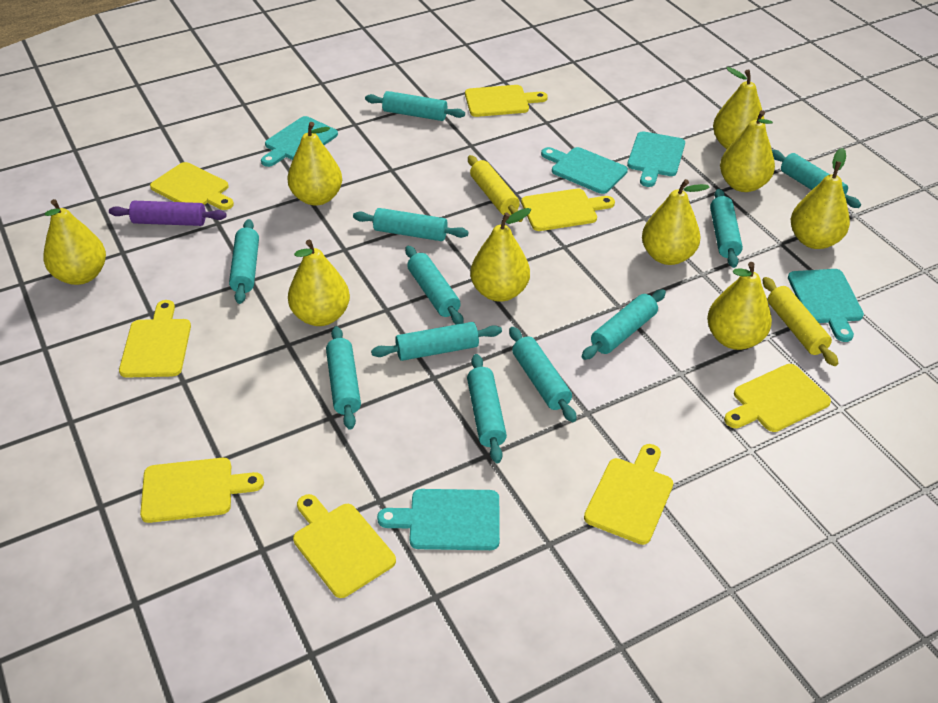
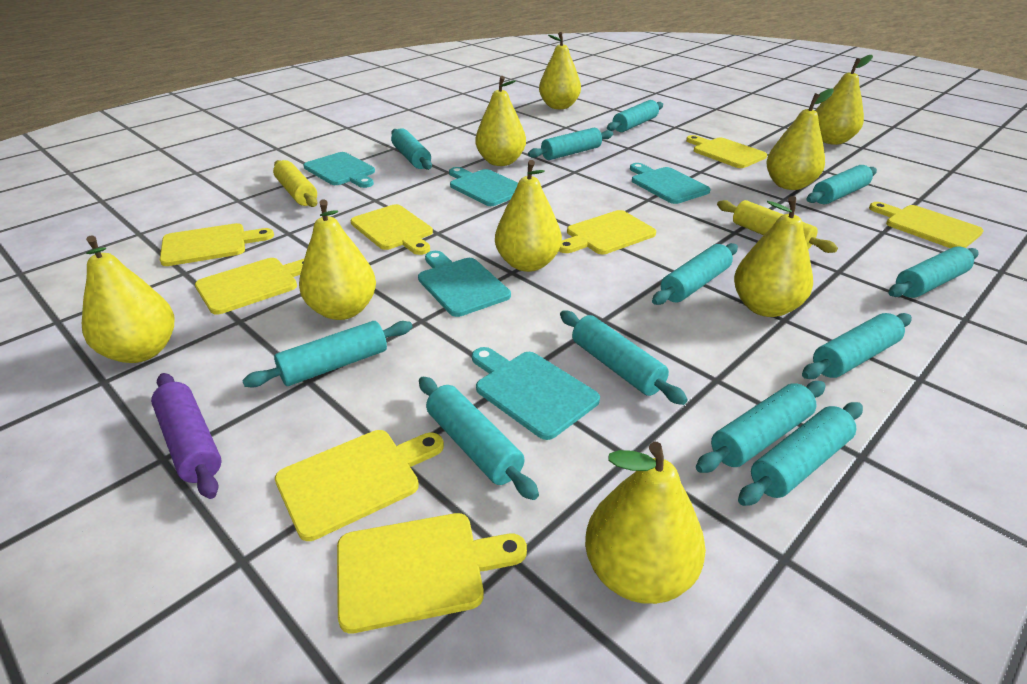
turquoise rolling pin: 11 -> 12

